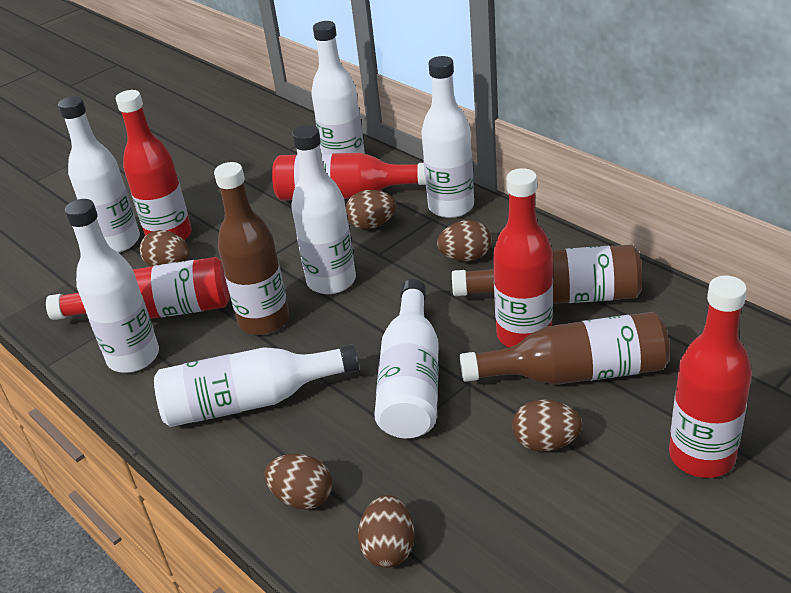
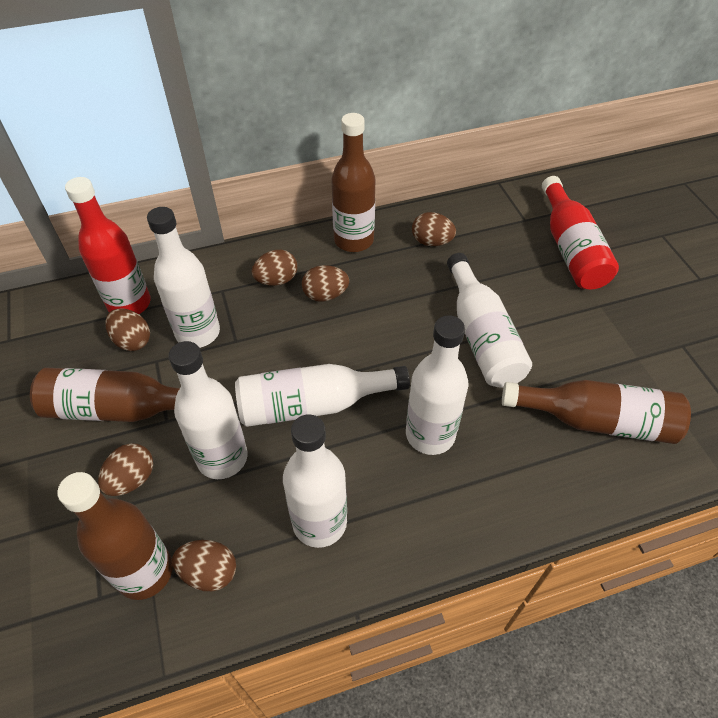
brown bottle: 3 -> 4
red bottle: 5 -> 2
white bottle: 7 -> 6

